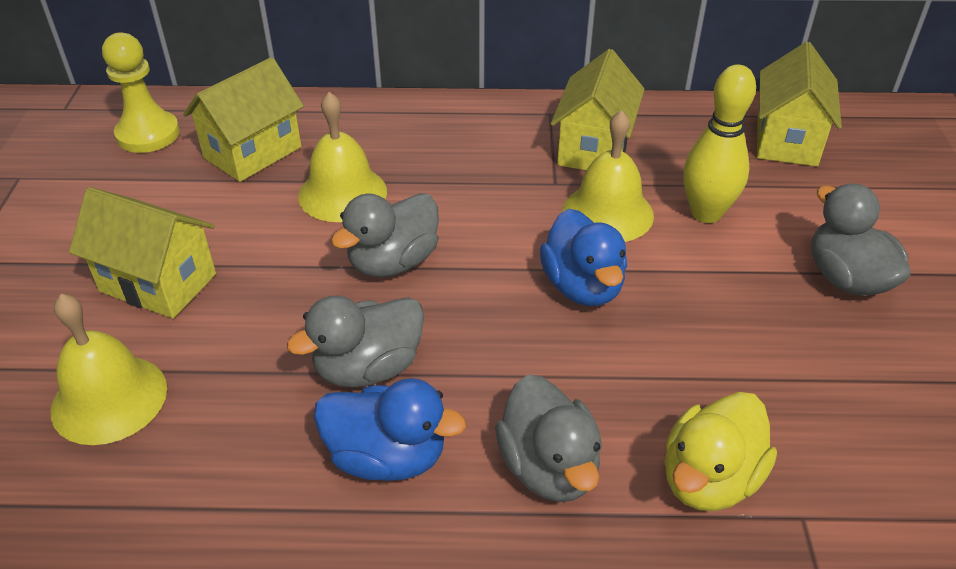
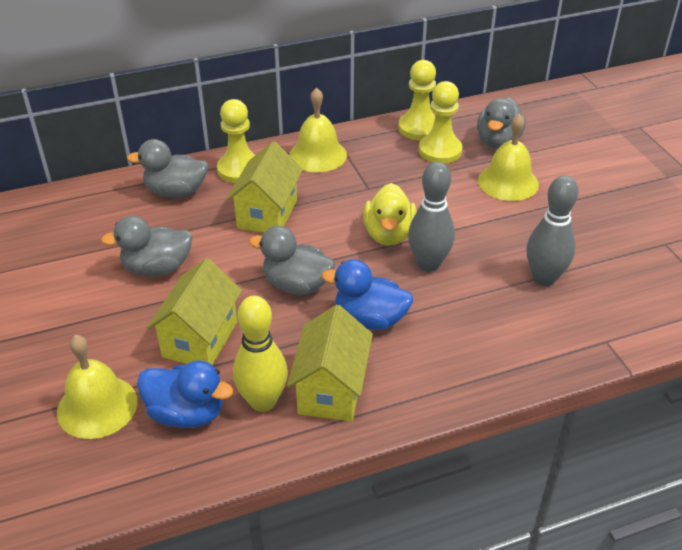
grey bowling pin: 0 -> 2
yellow house: 4 -> 3
yellow pawn: 1 -> 3

